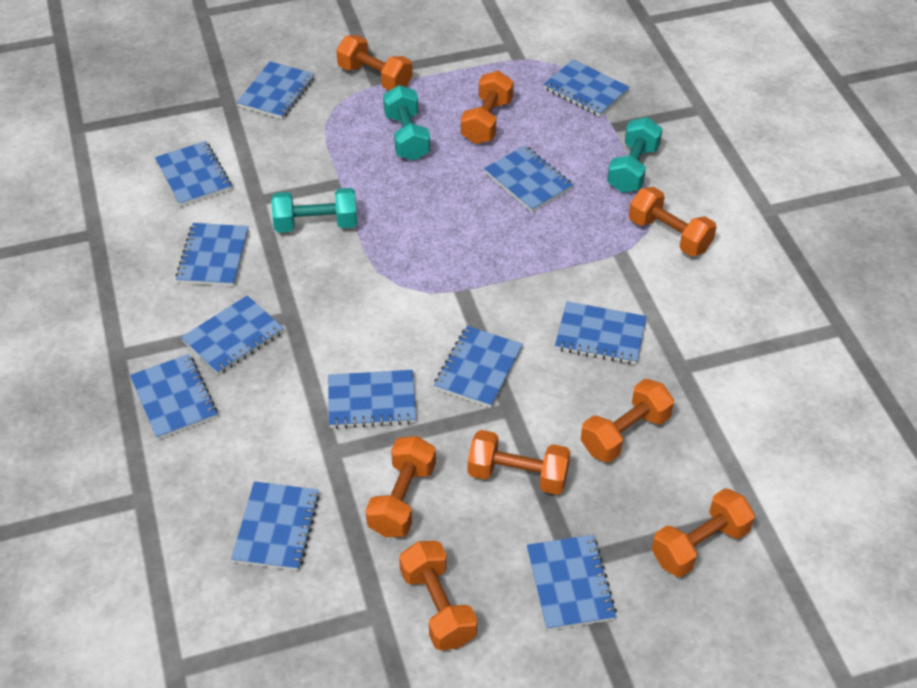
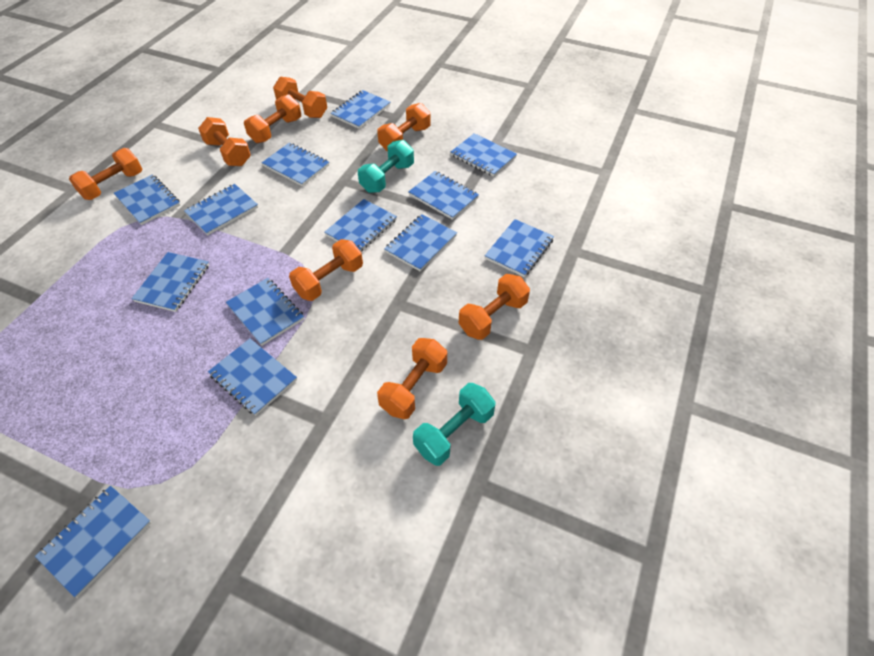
blue notebook: 12 -> 13
turquoise dumbbell: 3 -> 2

